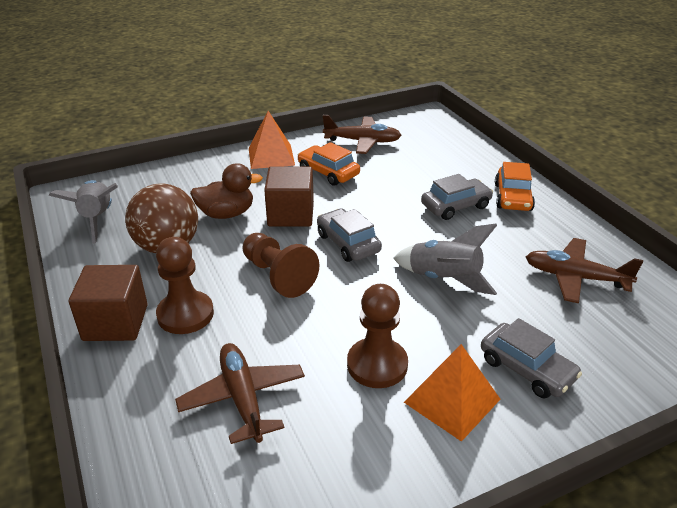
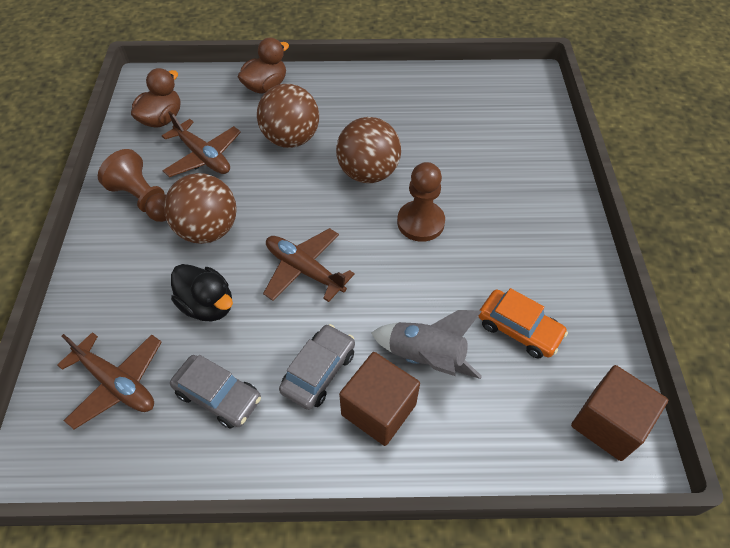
black duck: 0 -> 1
brown ball: 1 -> 3
brown duck: 1 -> 2
brown pawn: 3 -> 2
grey car: 3 -> 2
grey rocket: 2 -> 1
orange car: 2 -> 1
orange pyramid: 2 -> 0

